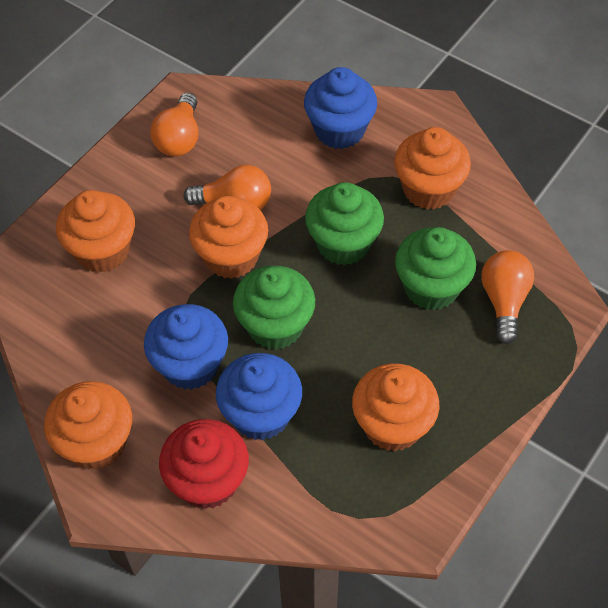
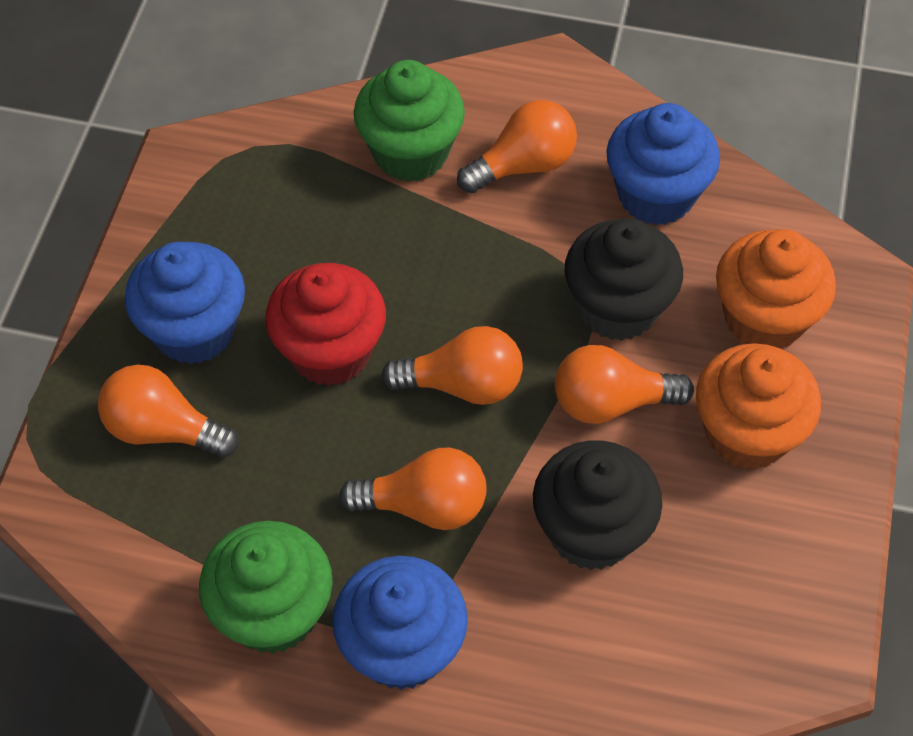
black cupcake: 0 -> 2
green cupcake: 3 -> 2
orange cupcake: 5 -> 2
orange light bulb: 3 -> 5

